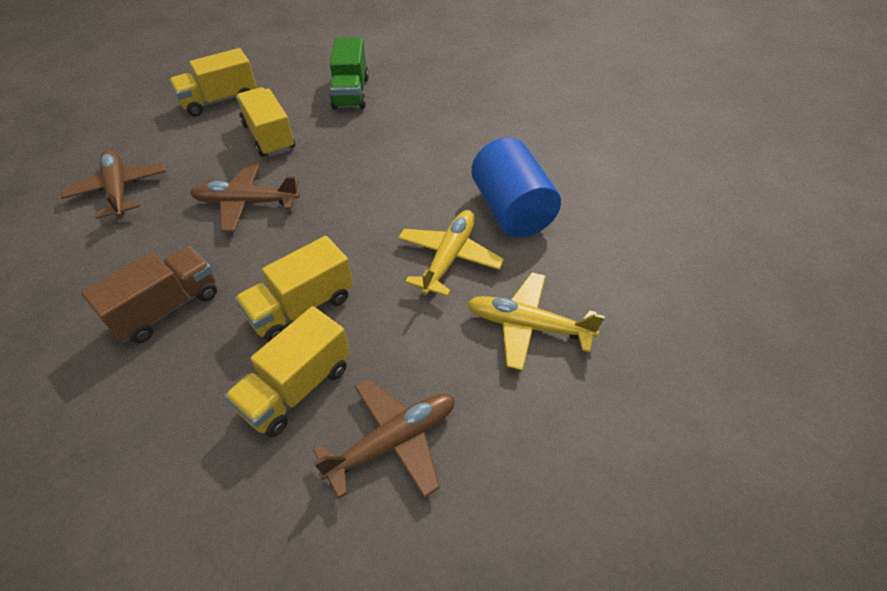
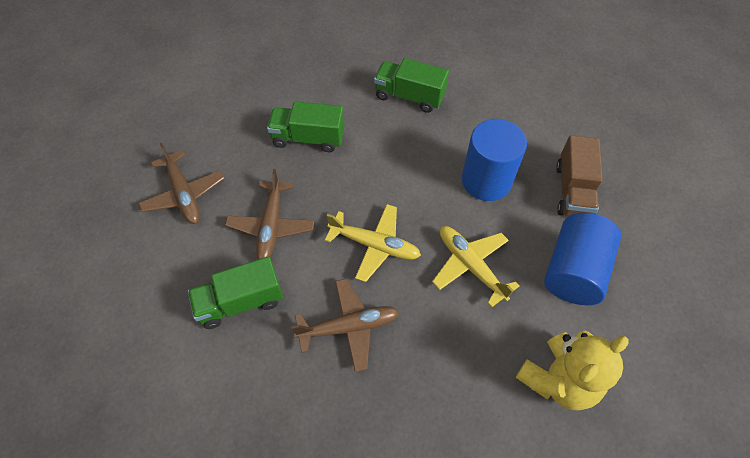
blue cylinder: 1 -> 2
green truck: 1 -> 3
yellow teddy bear: 0 -> 1
yellow truck: 4 -> 0

